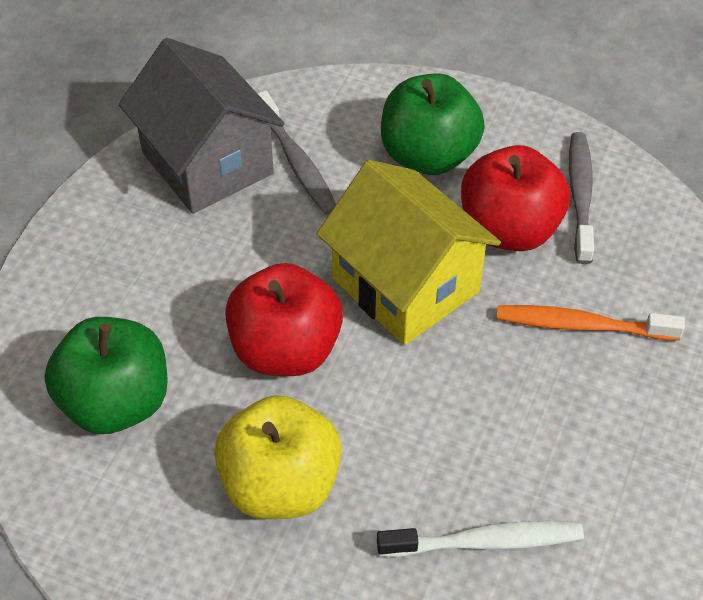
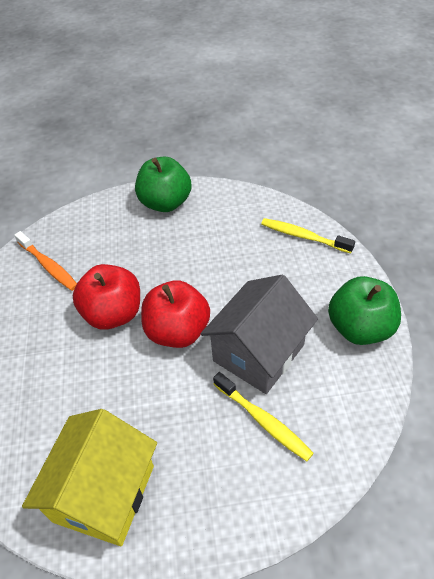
grey toothbrush: 2 -> 0
white toothbrush: 1 -> 0
yellow apple: 1 -> 0
yellow toothbrush: 0 -> 2

